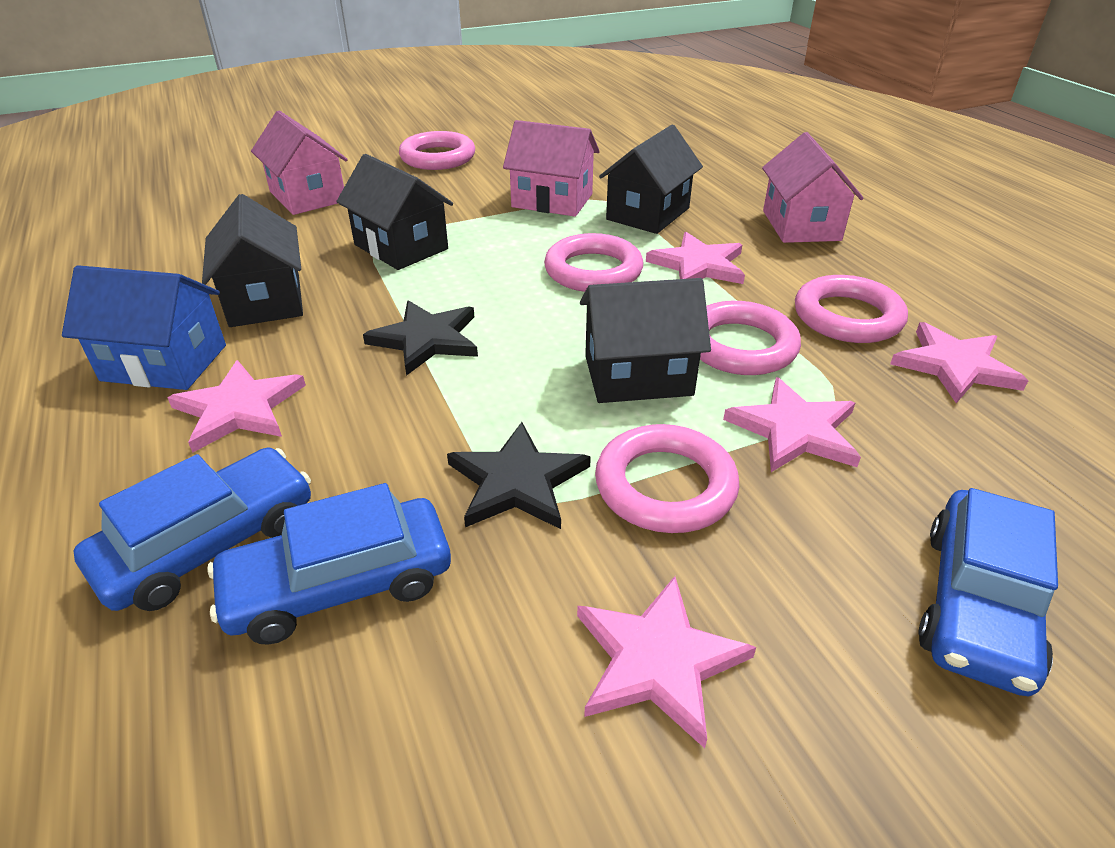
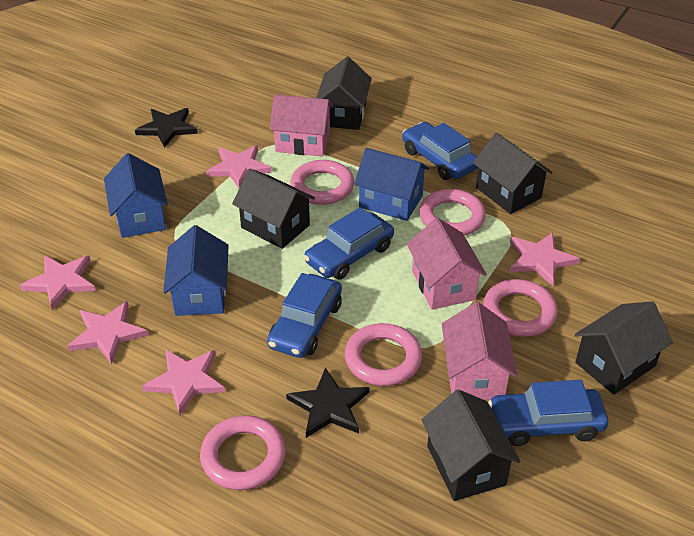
black house: 4 -> 5
blue car: 3 -> 4
blue house: 1 -> 3

